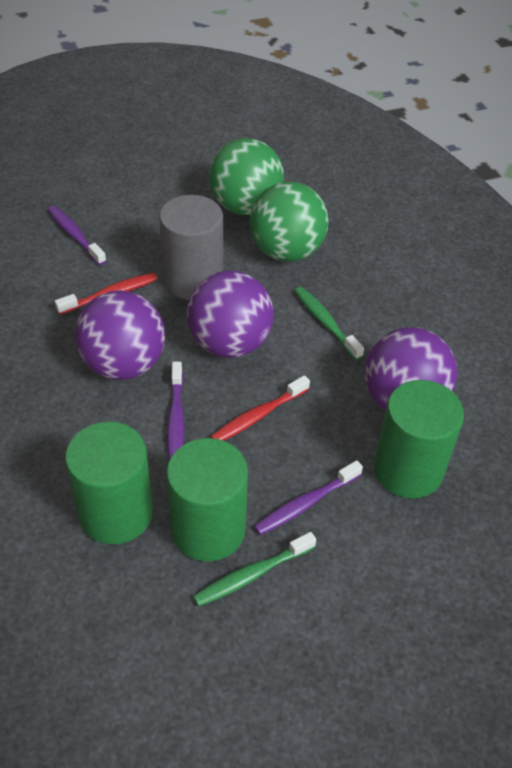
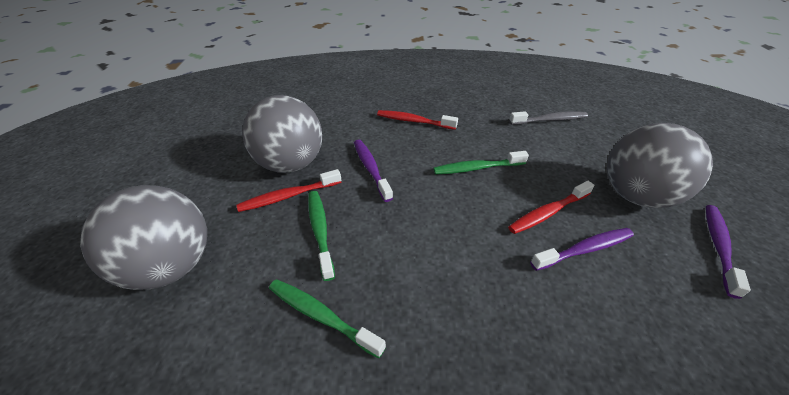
green ball: 2 -> 0
green cylinder: 3 -> 0
green toothbrush: 2 -> 3
grey ball: 0 -> 3
grey cylinder: 1 -> 0
grey toothbrush: 0 -> 1
purple ball: 3 -> 0
red toothbrush: 2 -> 3

